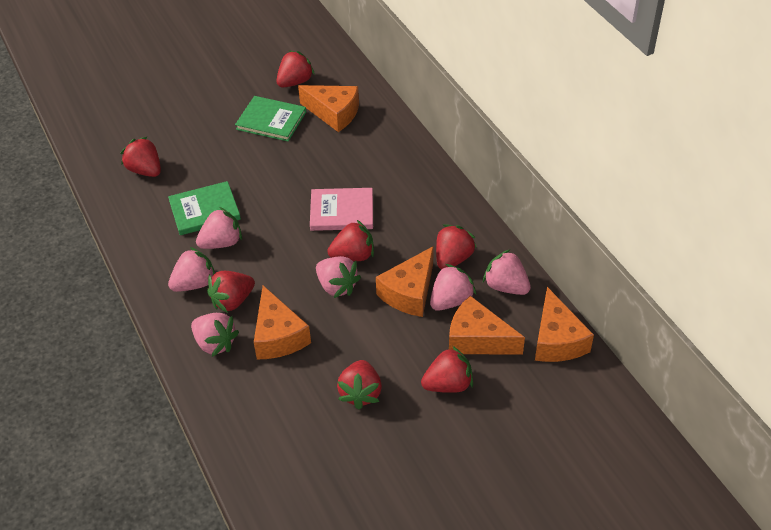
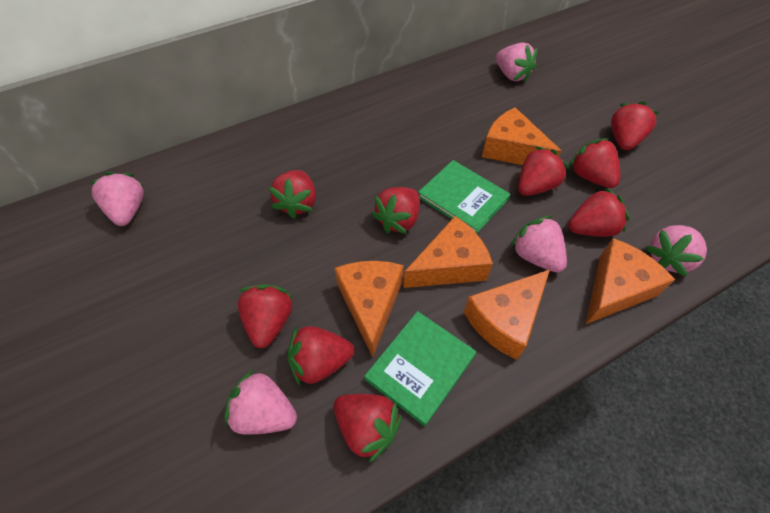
pink book: 1 -> 0
pink strawberry: 6 -> 5
red strawberry: 7 -> 9

